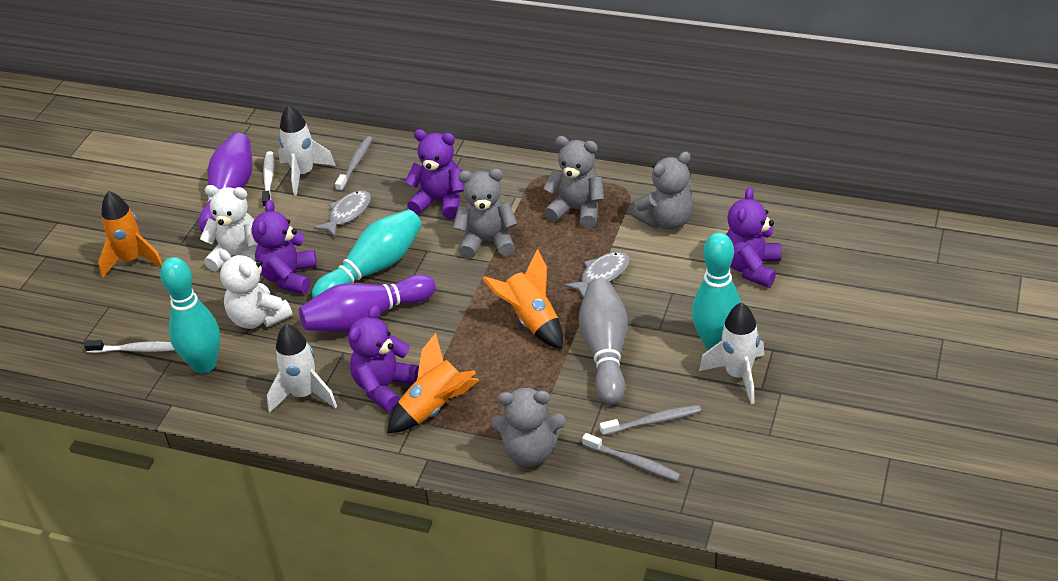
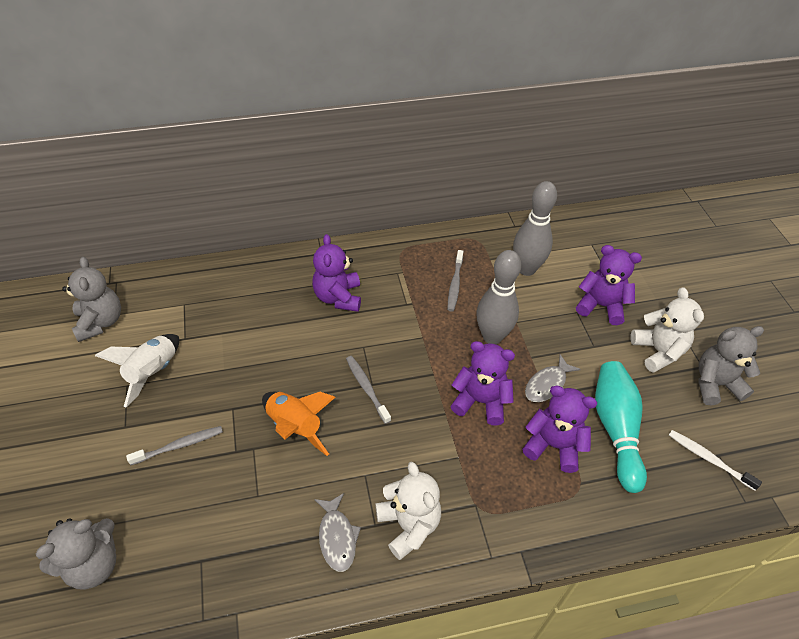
grey bowling pin: 1 -> 2
grey teddy bear: 4 -> 3
orange rocket: 3 -> 1
purple bowling pin: 2 -> 0
turquoise bowling pin: 3 -> 1
white rocket: 3 -> 1
white toothbrush: 2 -> 1

